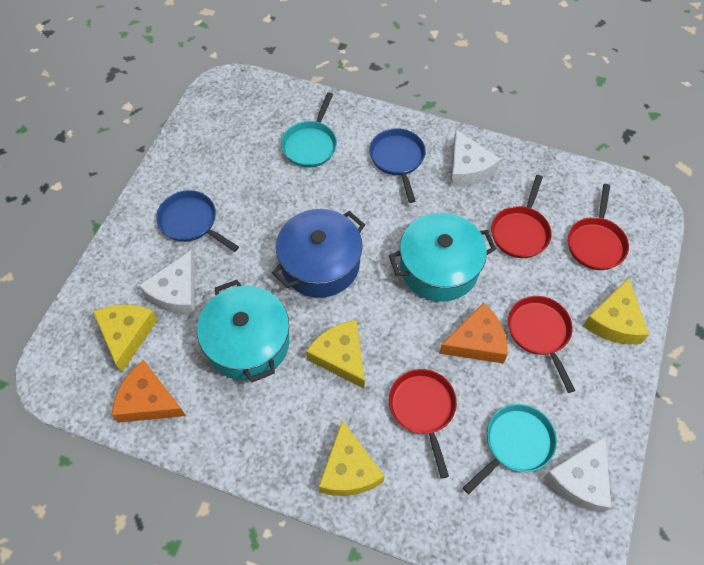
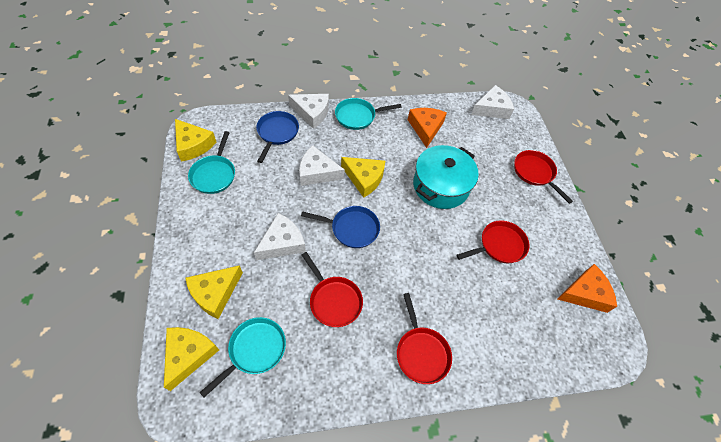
blue pot: 1 -> 0
turquoise pan: 2 -> 3
turquoise pot: 2 -> 1
white cheese: 3 -> 4

